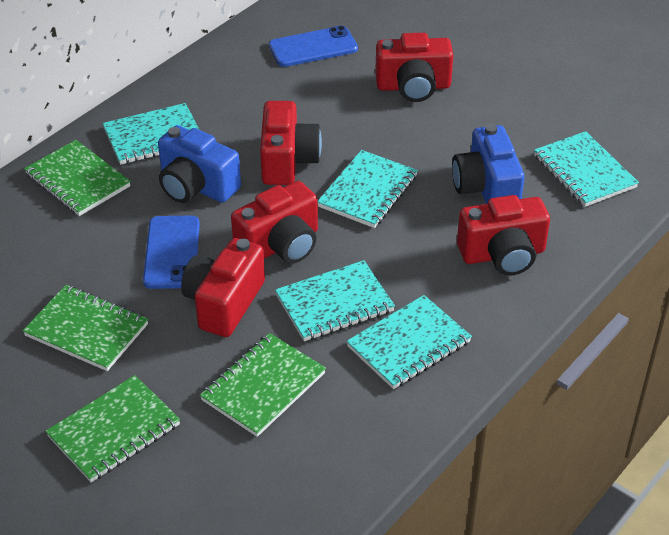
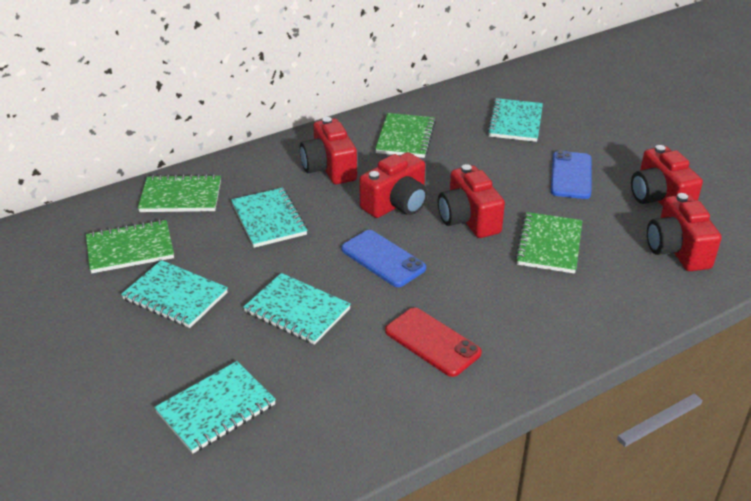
blue camera: 2 -> 0
red phone: 0 -> 1

